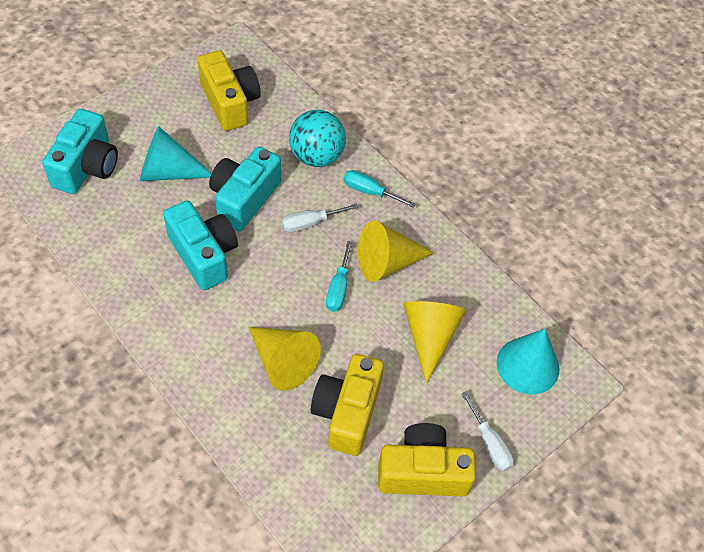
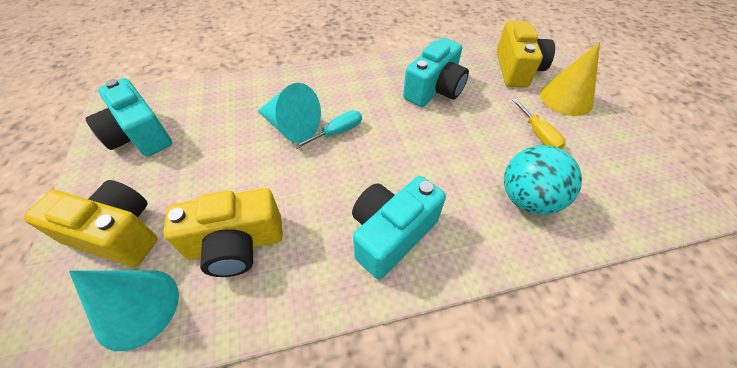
turquoise screwdriver: 2 -> 1
white screwdriver: 2 -> 0
yellow cone: 3 -> 1
yellow screwdriver: 0 -> 1

